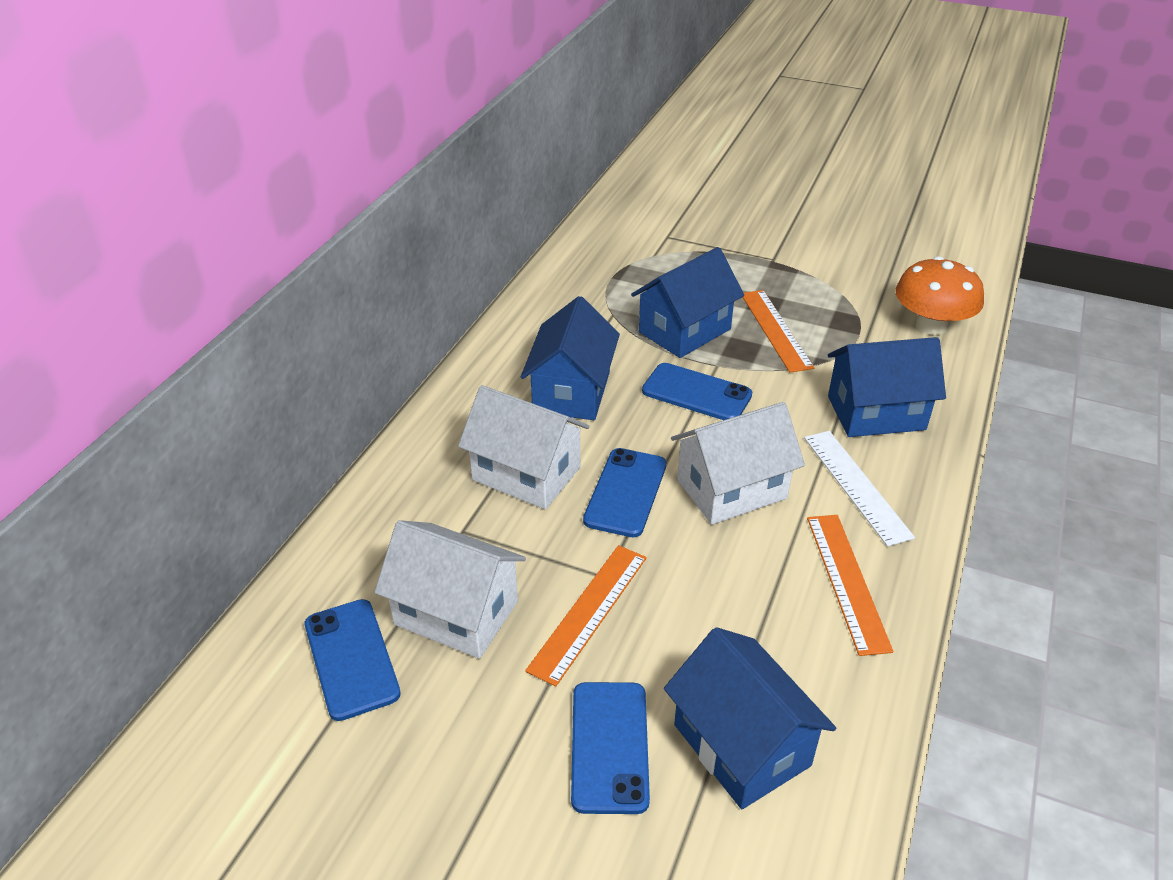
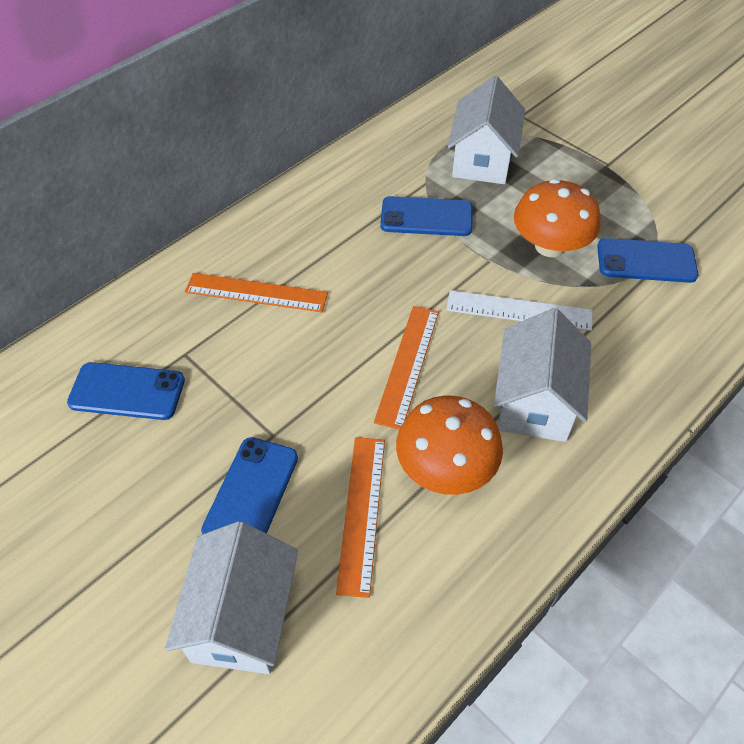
blue house: 4 -> 0
orange mushroom: 1 -> 2

